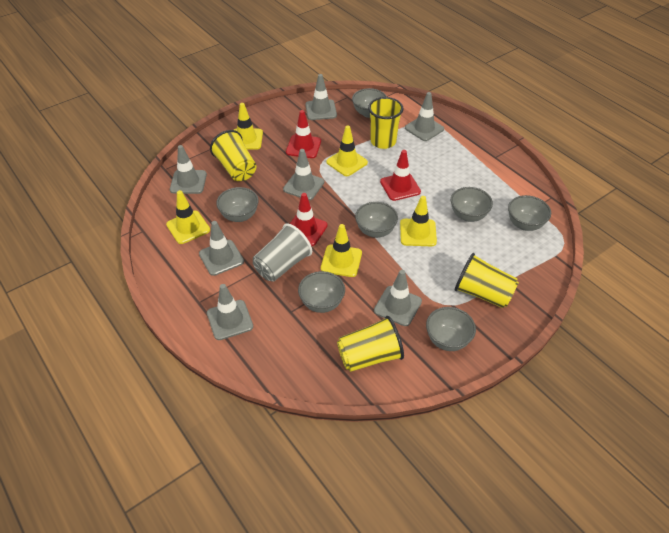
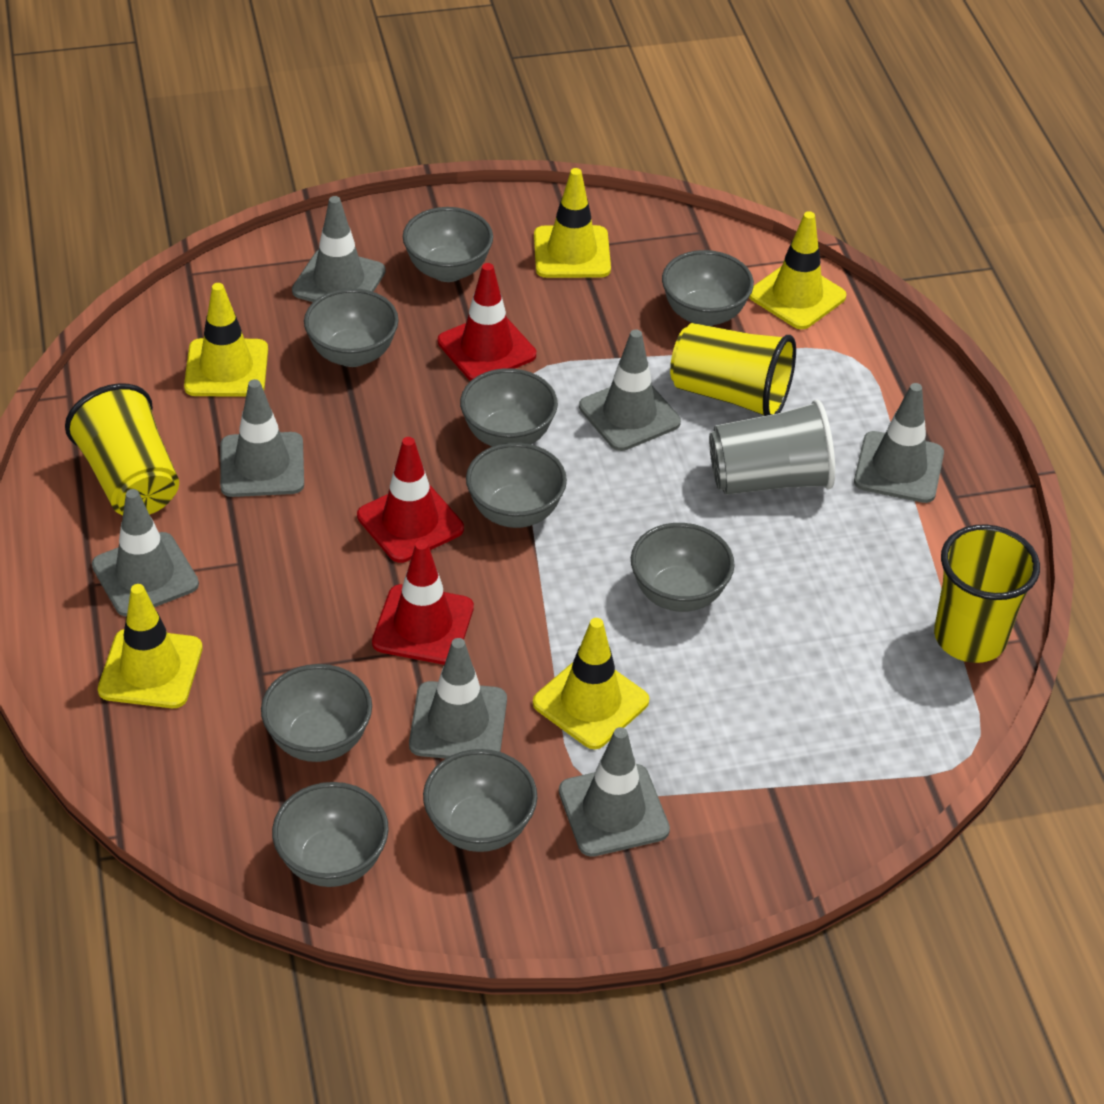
grey bowl: 7 -> 9
yellow cup: 4 -> 3

